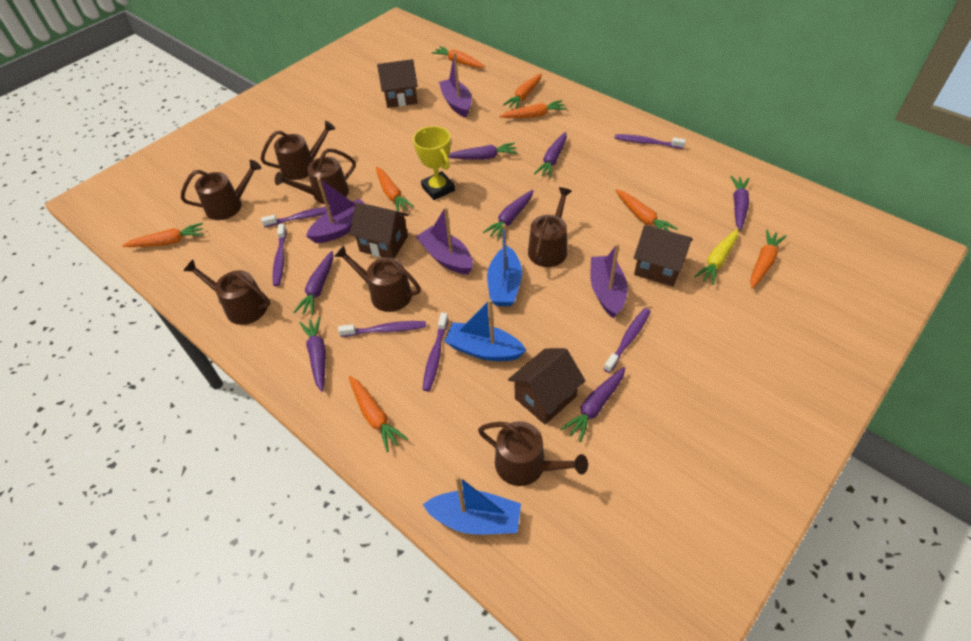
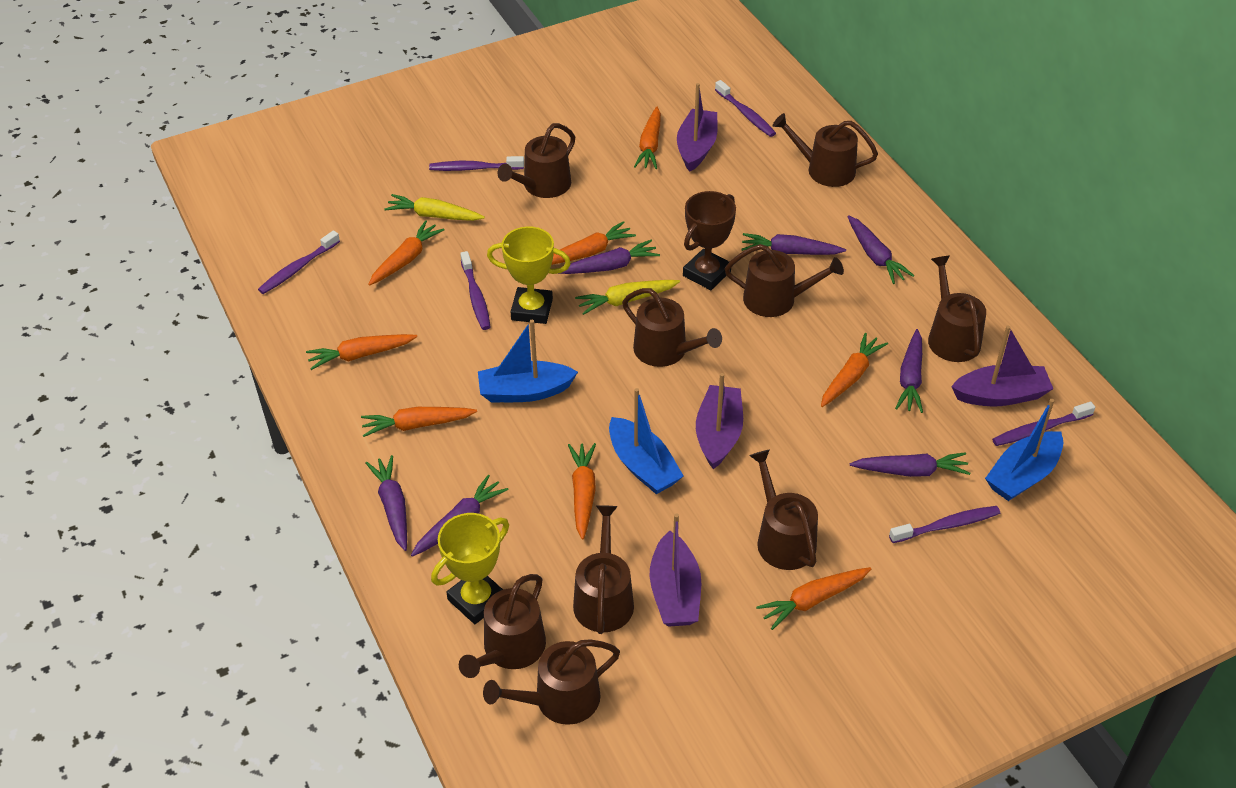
brown house: 4 -> 0
brown trophy: 0 -> 1
brown watering can: 7 -> 9
yellow carrot: 1 -> 2
yellow trophy: 1 -> 2

